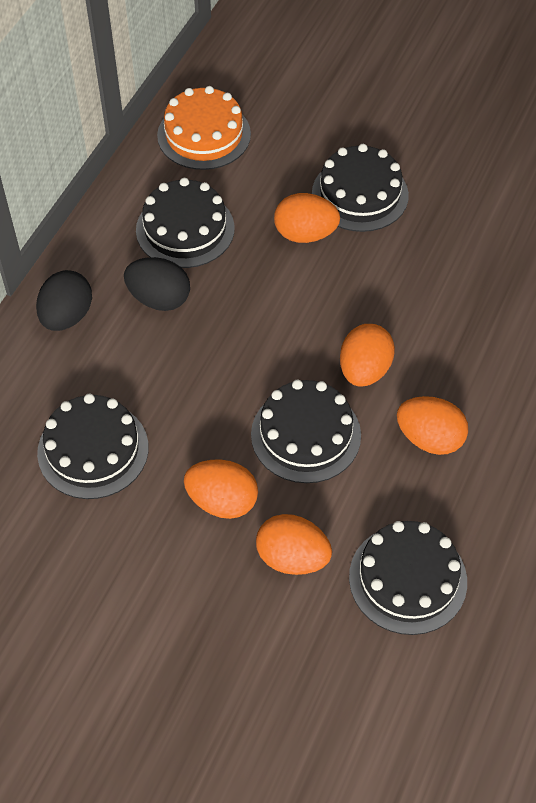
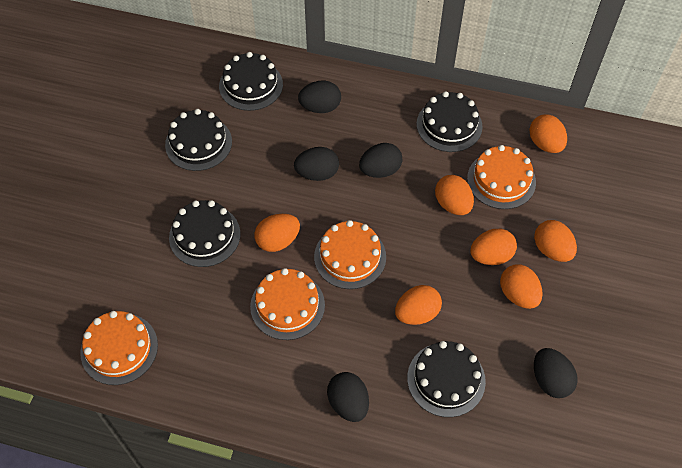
black egg: 2 -> 5
orange cake: 1 -> 4
orange egg: 5 -> 7

